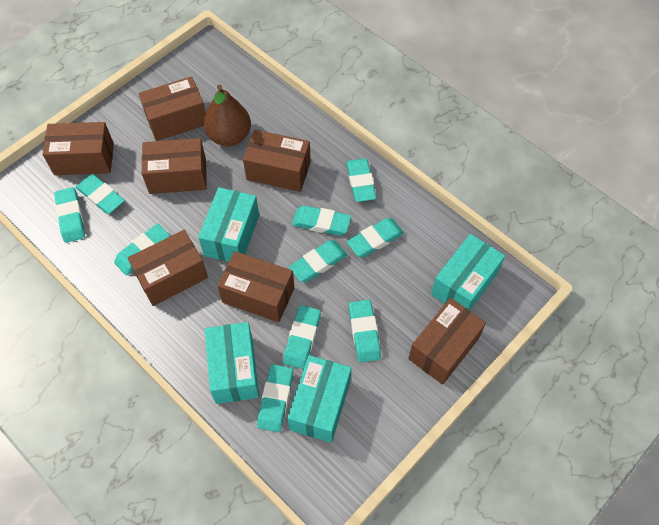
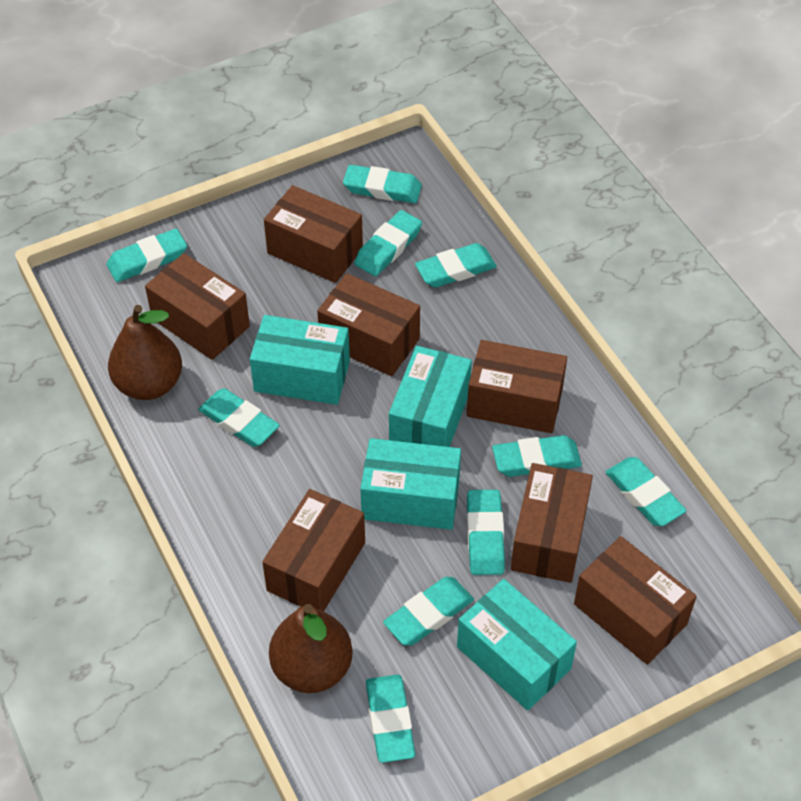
brown pear: 1 -> 2

